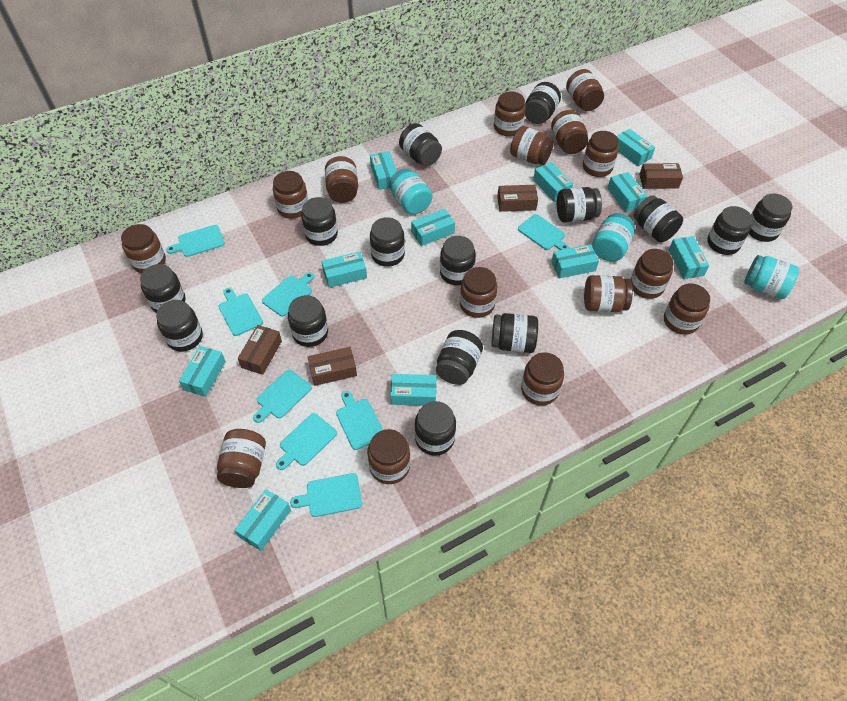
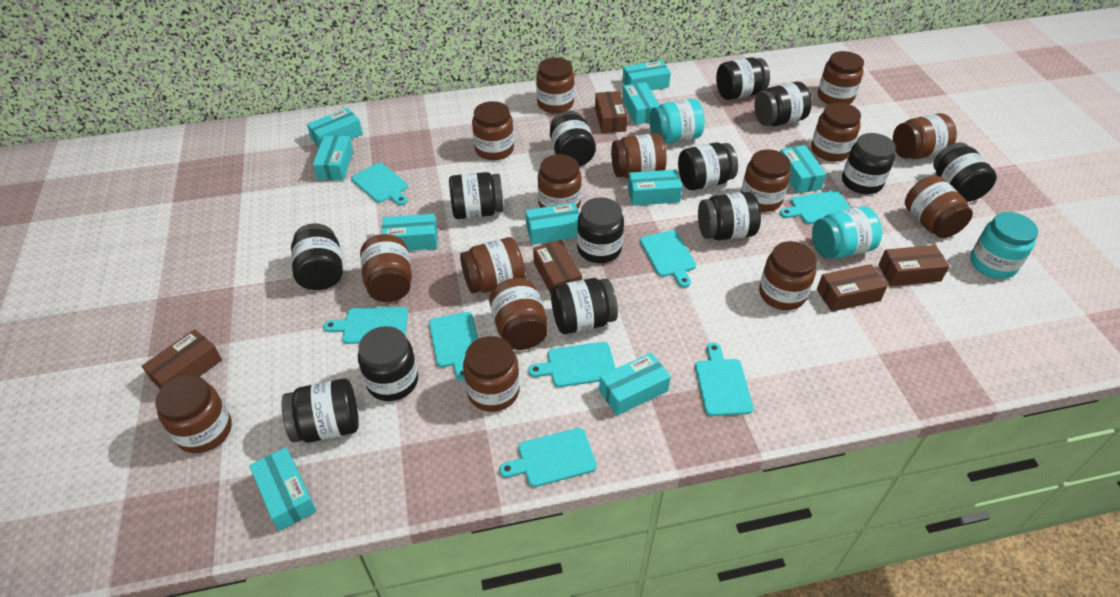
black jar: 15 -> 13
brown box: 4 -> 5
turquoise box: 11 -> 10

